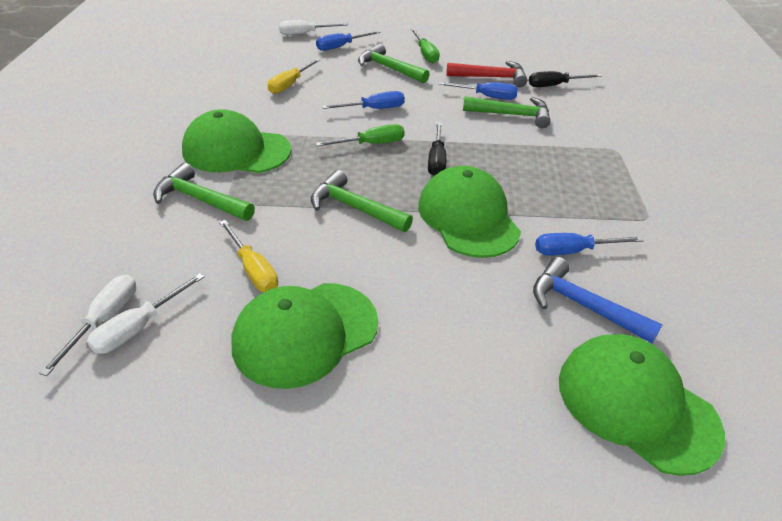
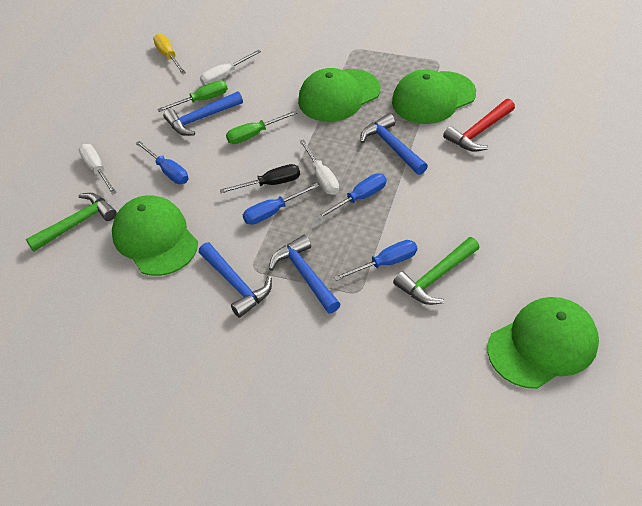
black screwdriver: 2 -> 1
blue hammer: 1 -> 4
green hammer: 4 -> 2
yellow screwdriver: 2 -> 1

